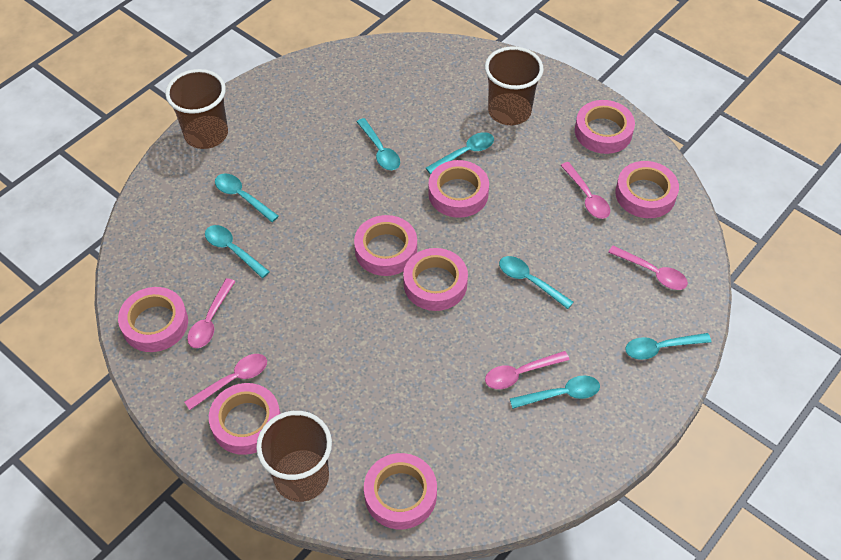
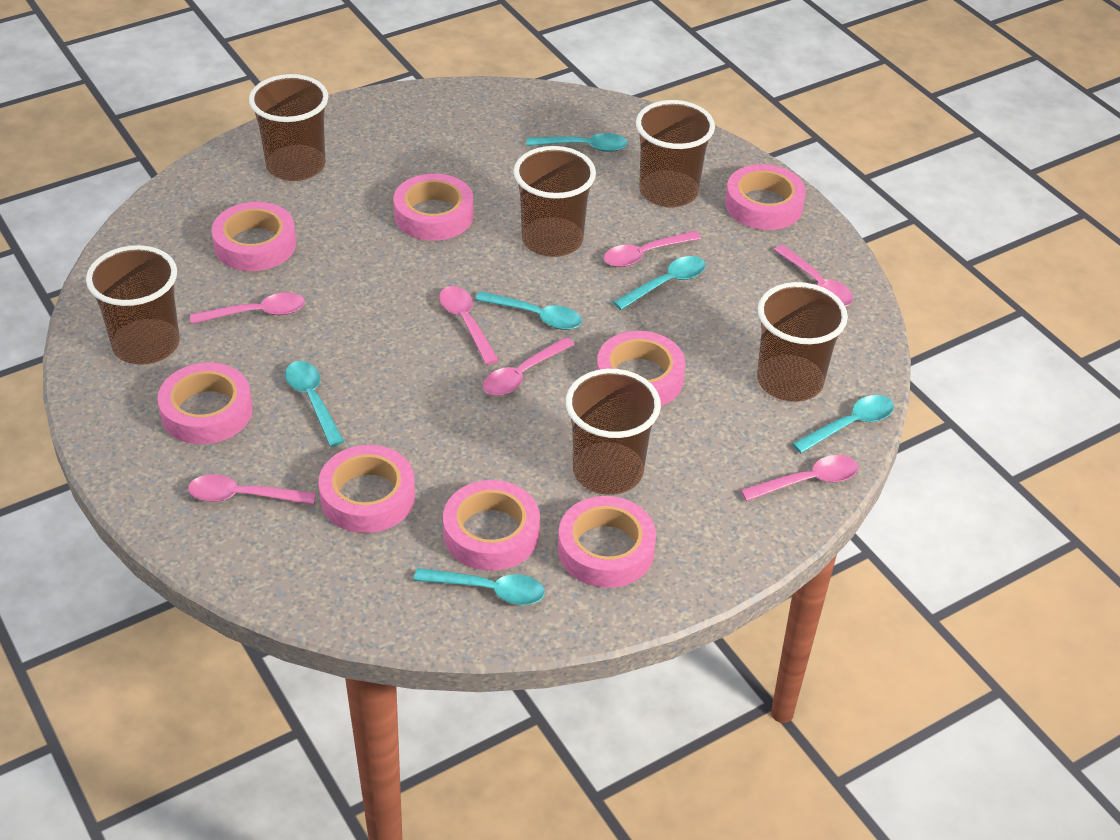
brown cup: 3 -> 6
pink spoon: 5 -> 7
turquoise spoon: 7 -> 6

